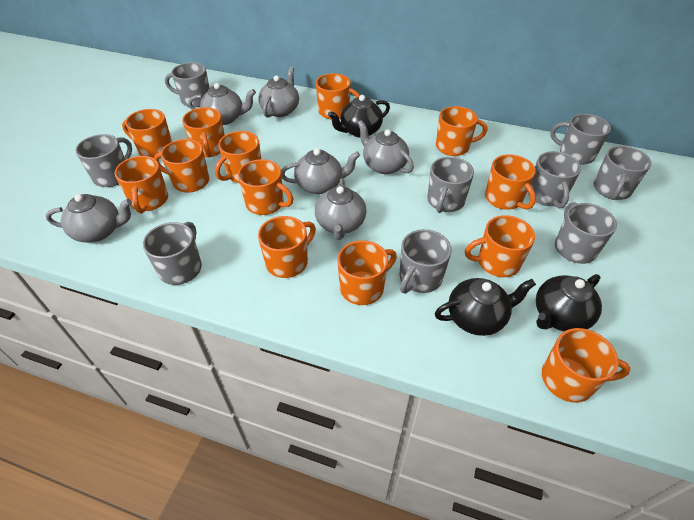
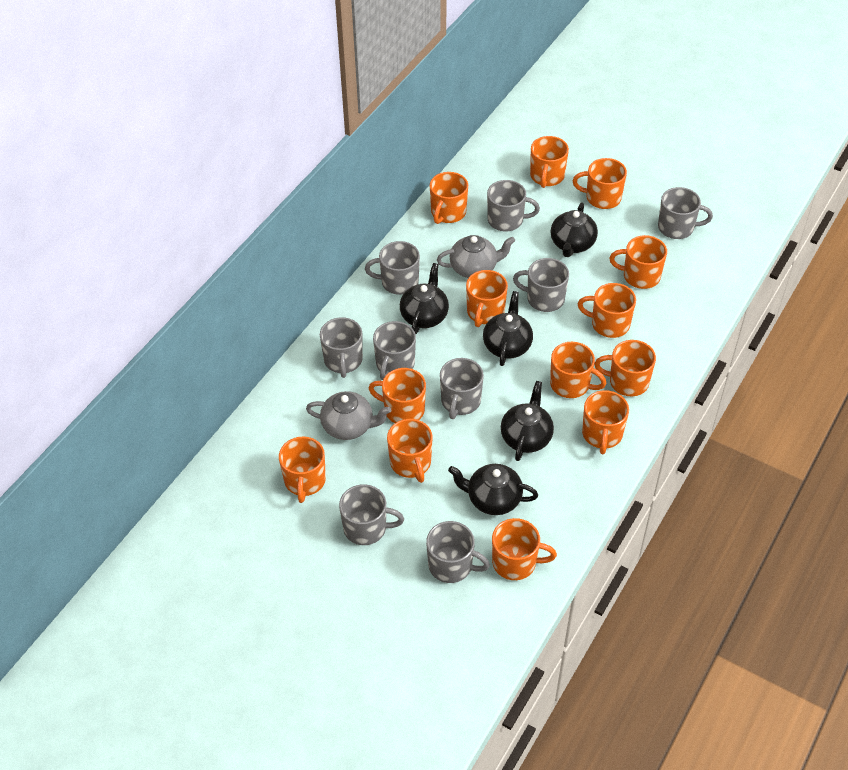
black teapot: 3 -> 5
grey teapot: 6 -> 2

